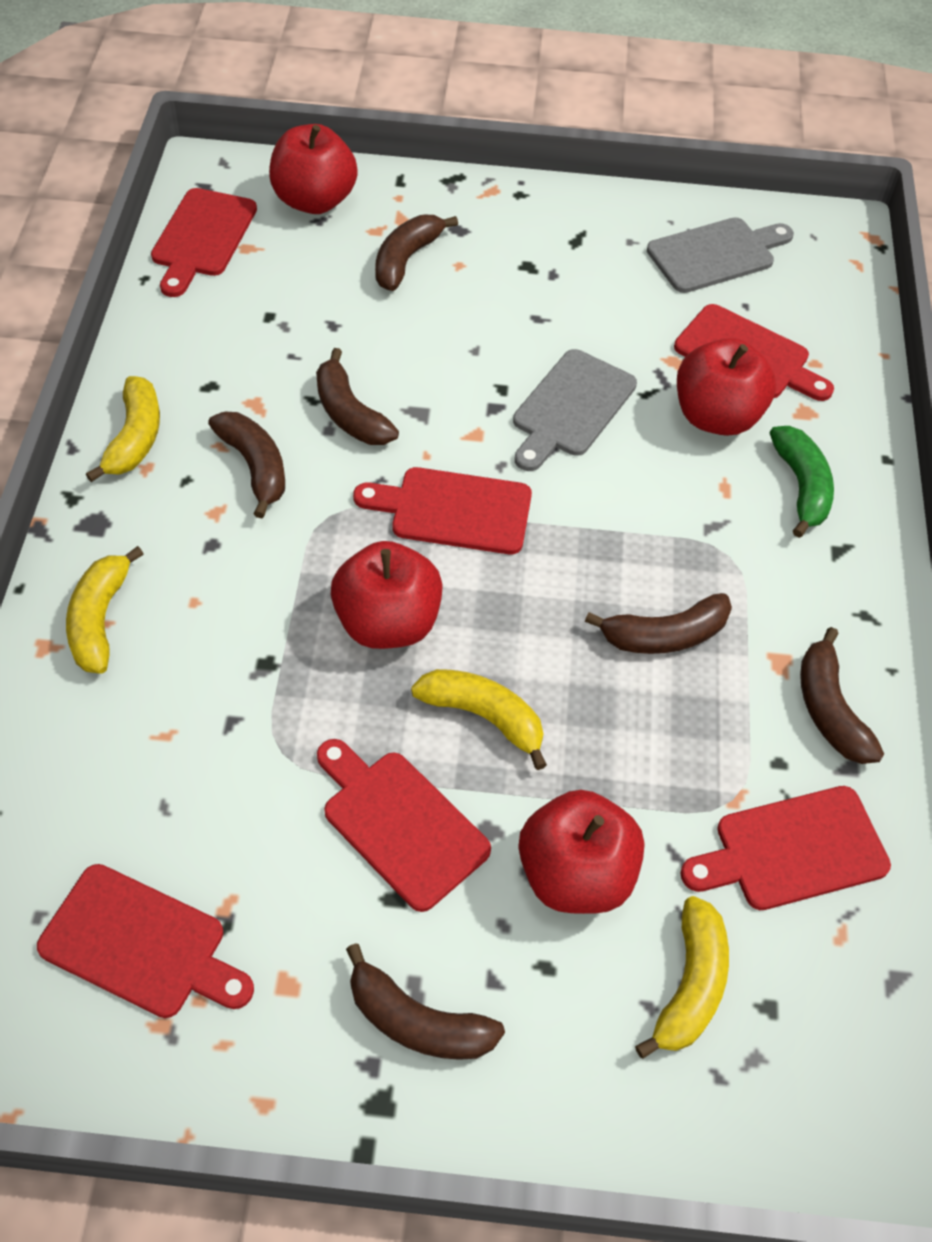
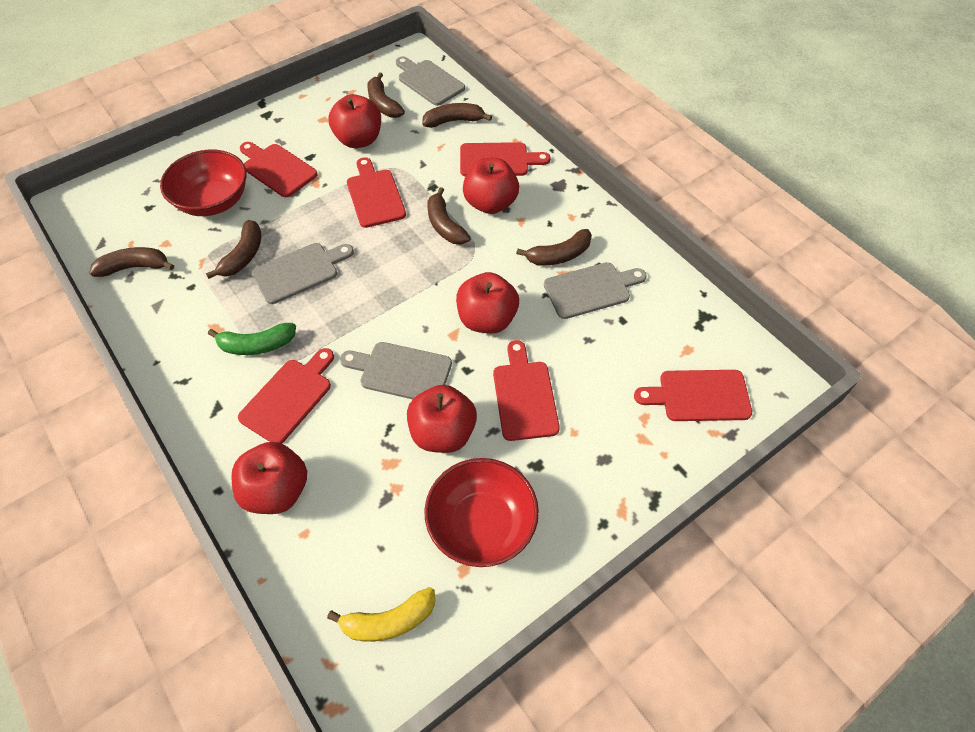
grey cutting board: 2 -> 4
red apple: 4 -> 5
red bowl: 0 -> 2
yellow banana: 4 -> 1

